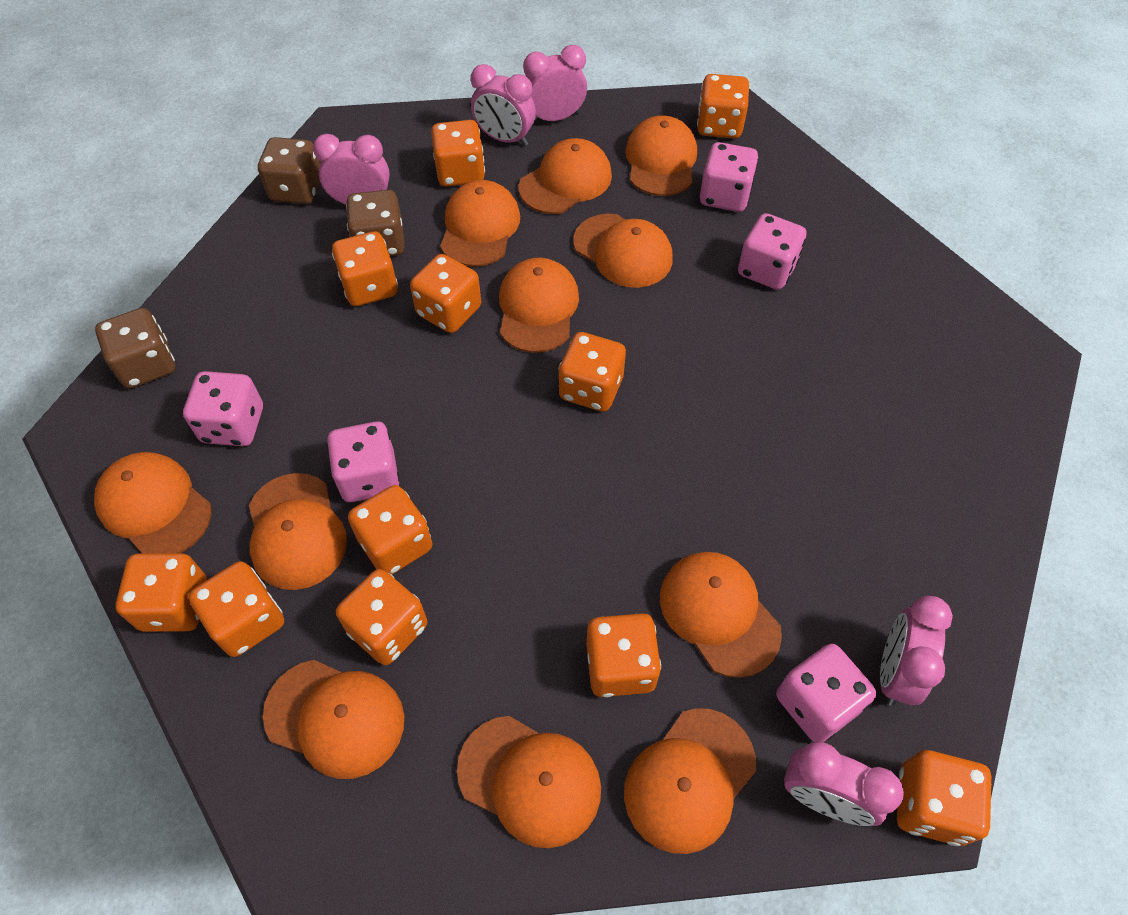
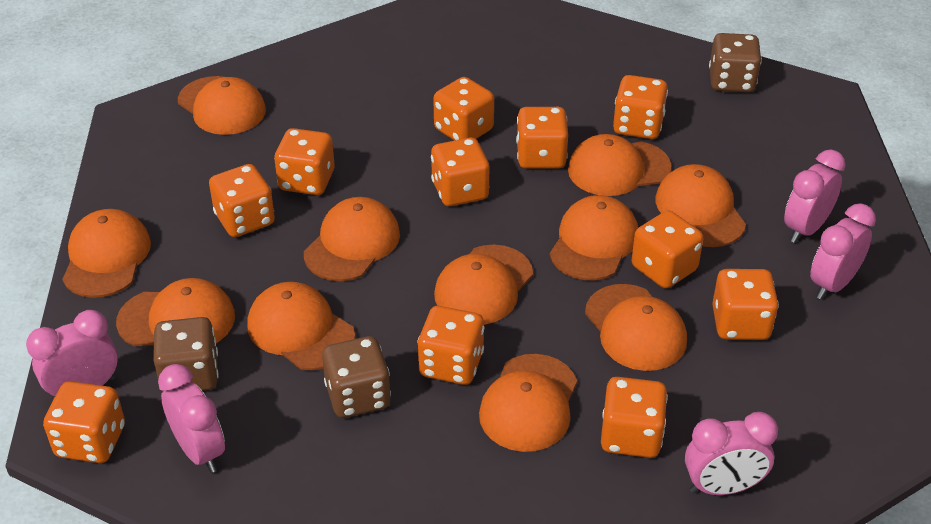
pink dice: 5 -> 0

